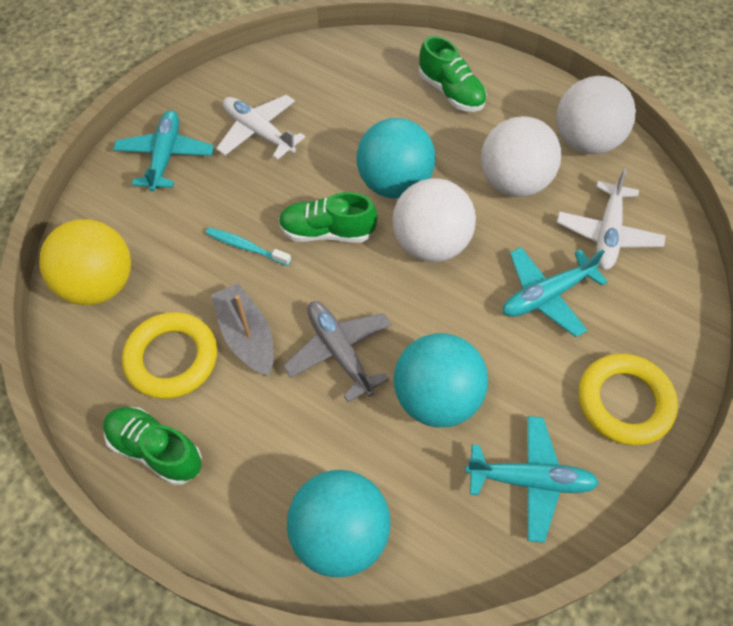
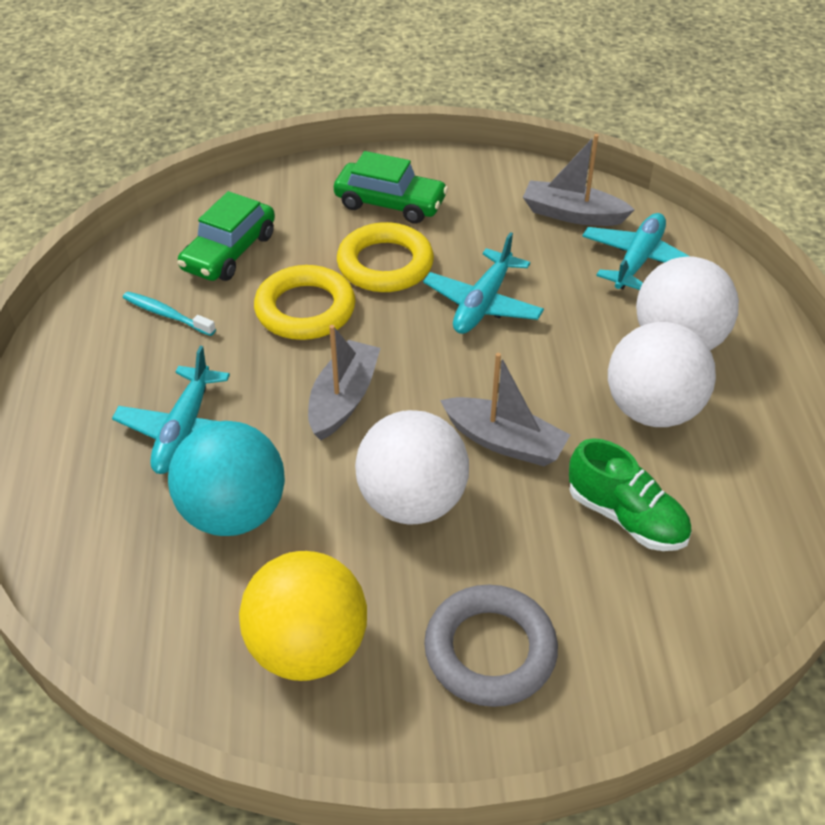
green car: 0 -> 2
green shoe: 3 -> 1
grey boat: 1 -> 3
grey plane: 1 -> 0
grey ring: 0 -> 1
turquoise ball: 3 -> 1
white plane: 2 -> 0

